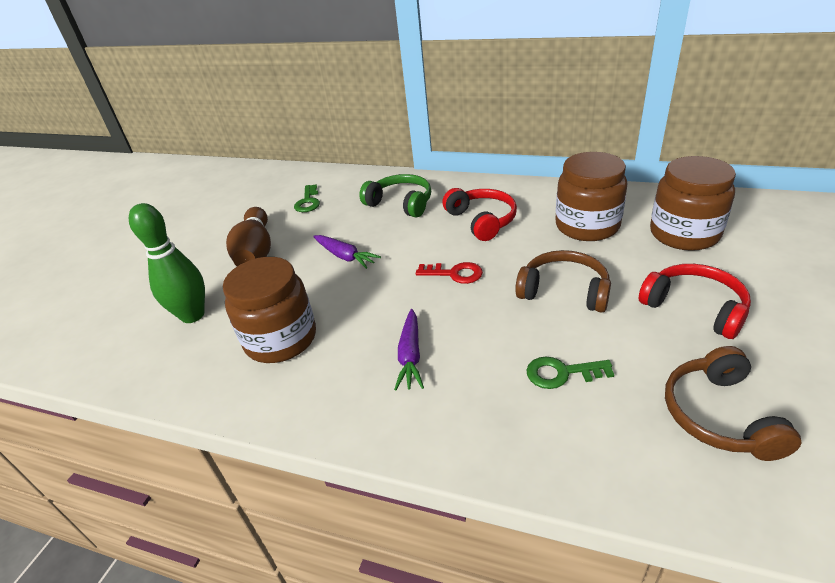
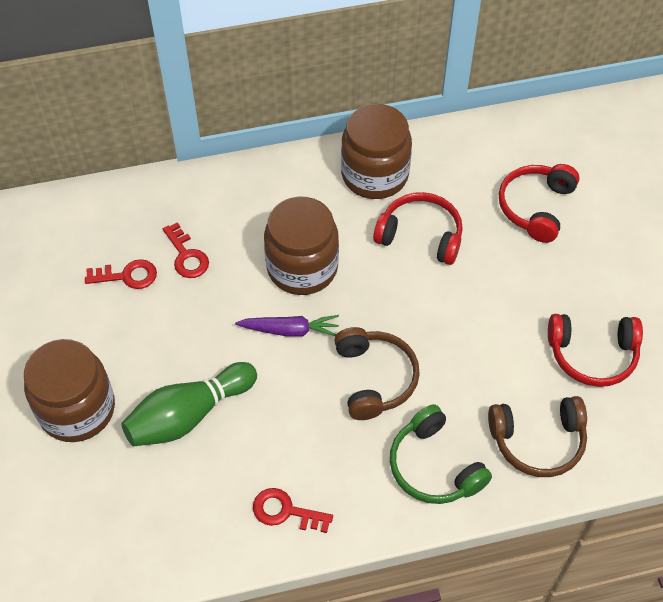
brown bowling pin: 1 -> 0
green key: 2 -> 0
purple carrot: 2 -> 1
red headphones: 2 -> 3
red key: 1 -> 3

